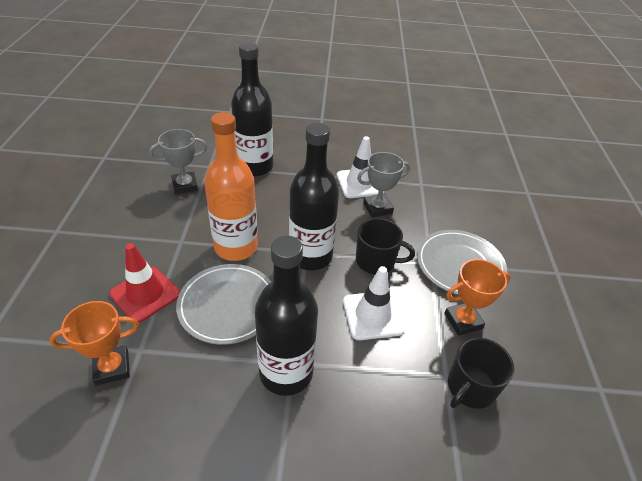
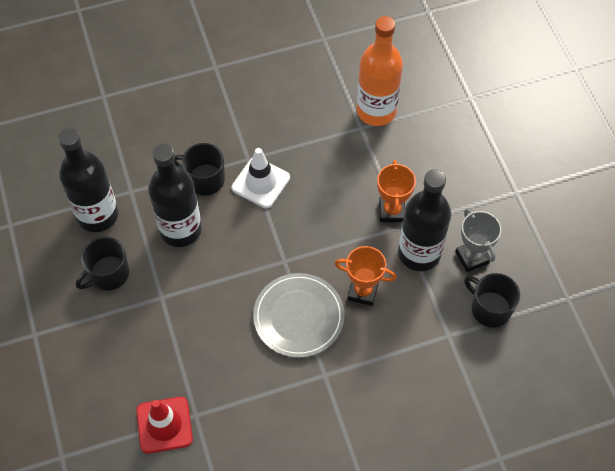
black mug: 2 -> 3
grey plate: 2 -> 1
grey trophy: 2 -> 1
white traffic cone: 2 -> 1

